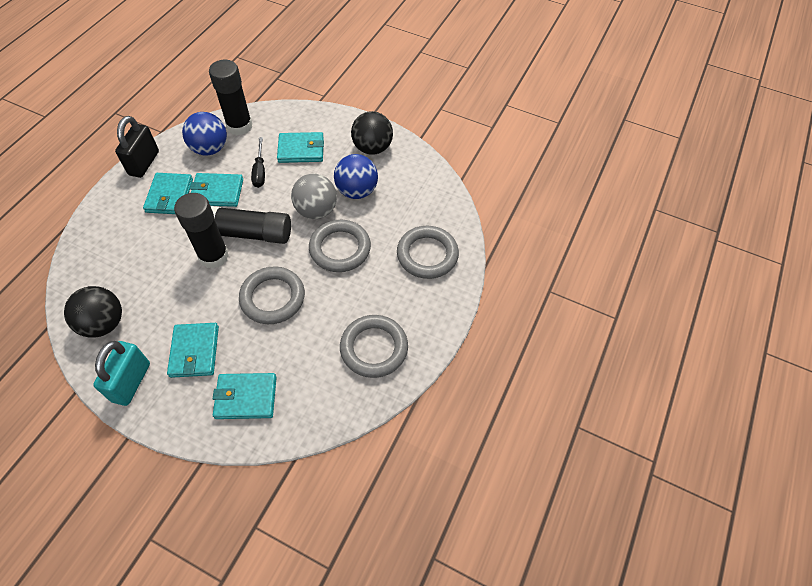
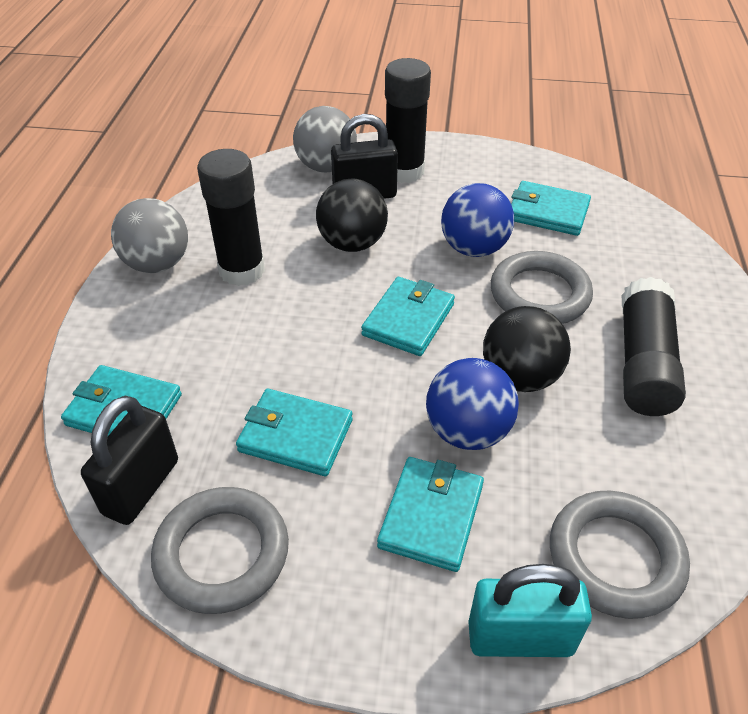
black padlock: 1 -> 2
black screwdriver: 1 -> 0
grey ball: 1 -> 2
grey ring: 4 -> 3

